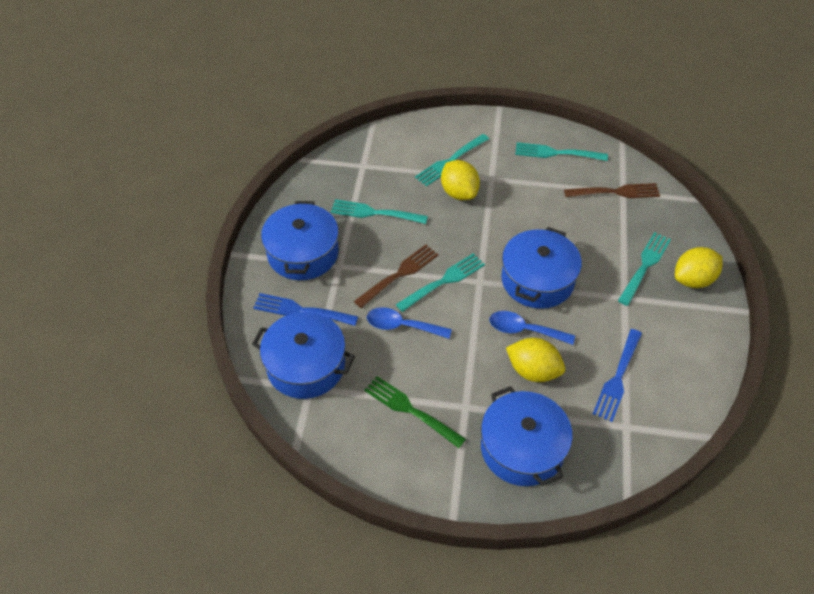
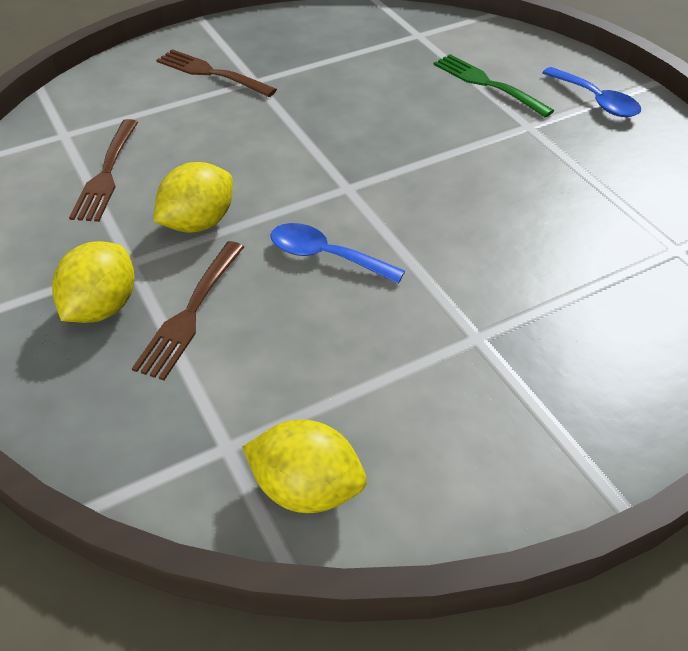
blue fork: 2 -> 0
blue pot: 4 -> 0
brown fork: 2 -> 3
turquoise fork: 5 -> 0

